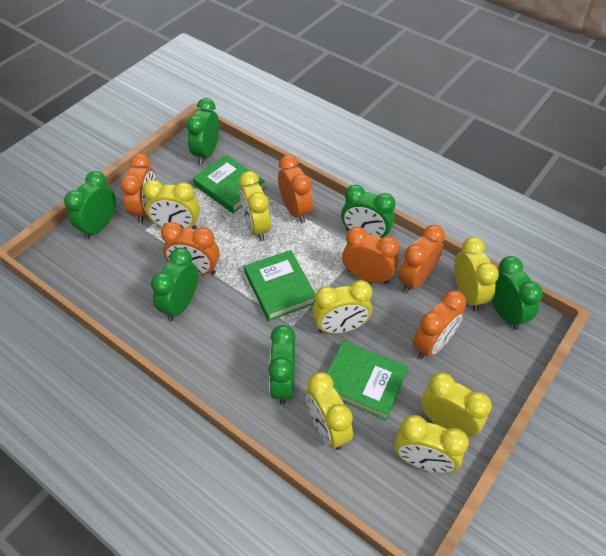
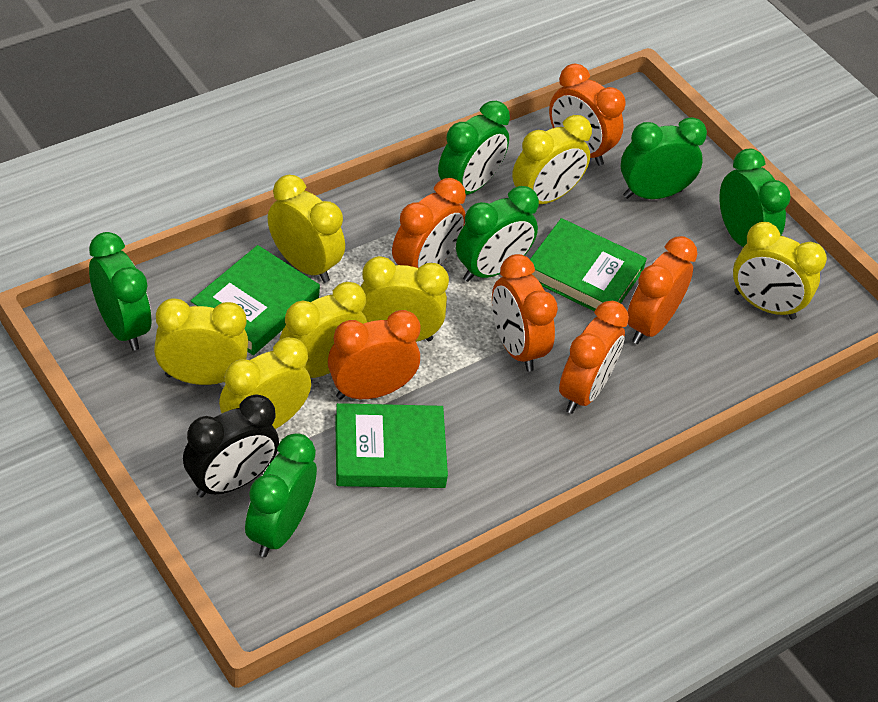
black clock: 0 -> 1

